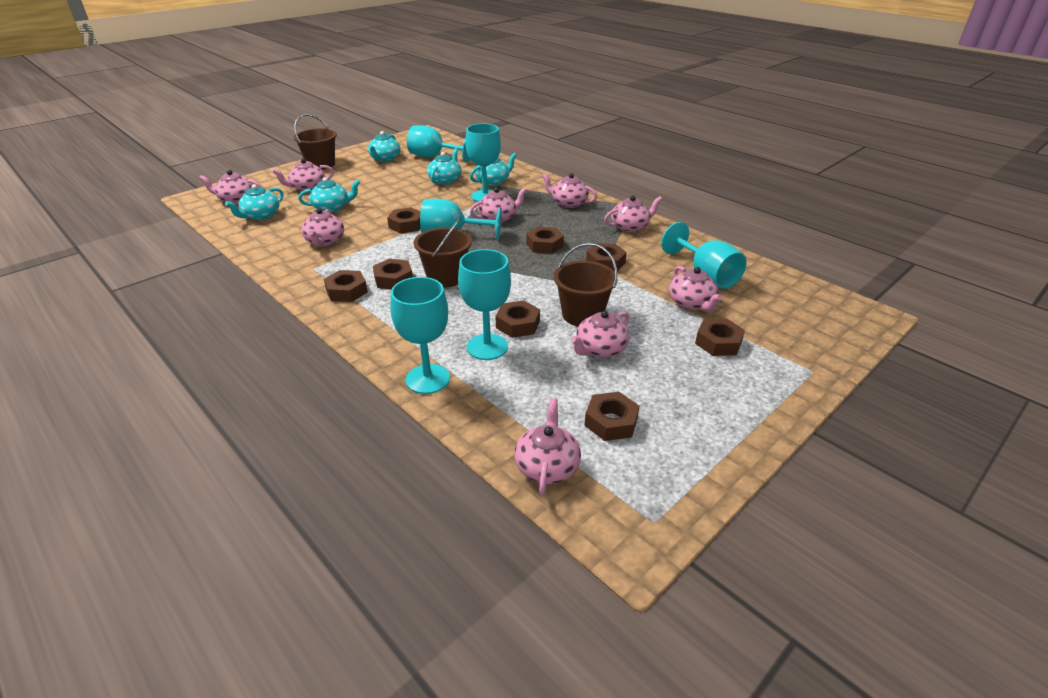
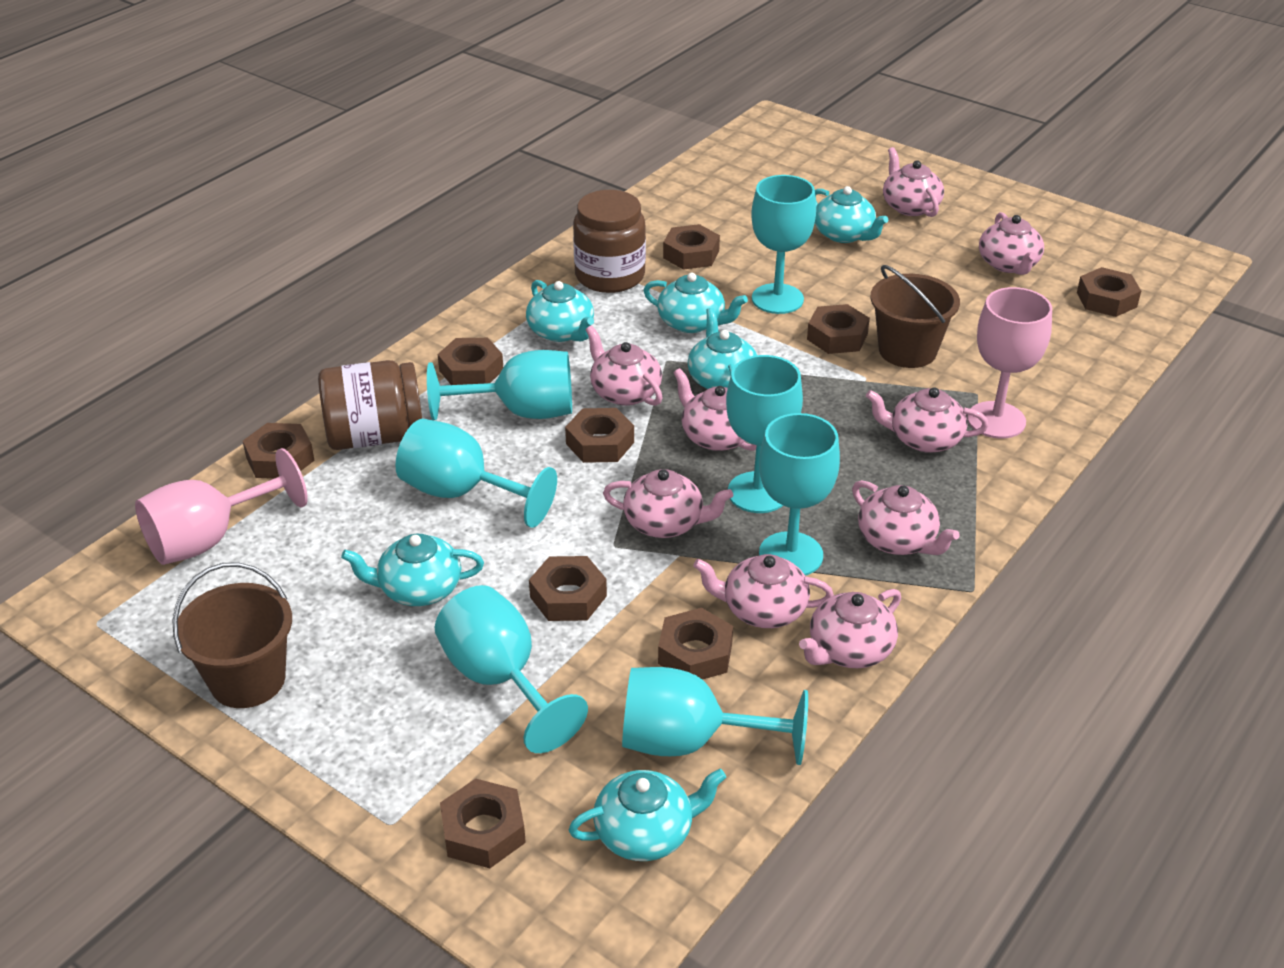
brown bucket: 3 -> 2
brown jar: 0 -> 2
brown nut: 8 -> 9
pink goblet: 0 -> 2
turquoise goblet: 6 -> 7
turquoise teapot: 5 -> 6

